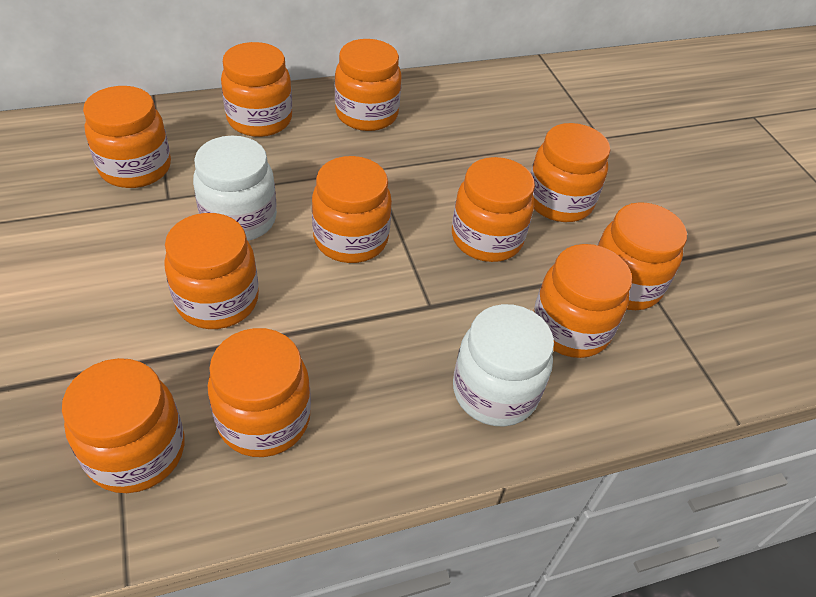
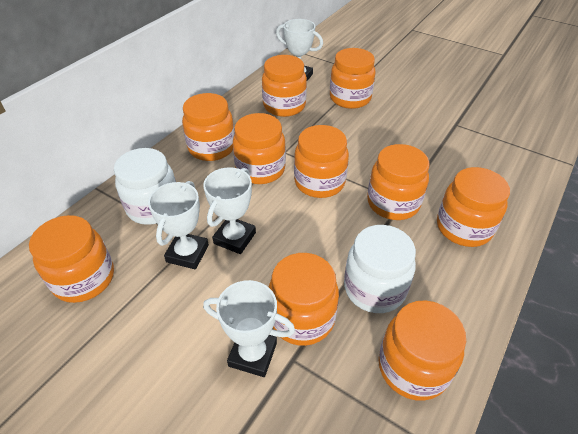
orange jar: 11 -> 10
white trophy: 0 -> 4

